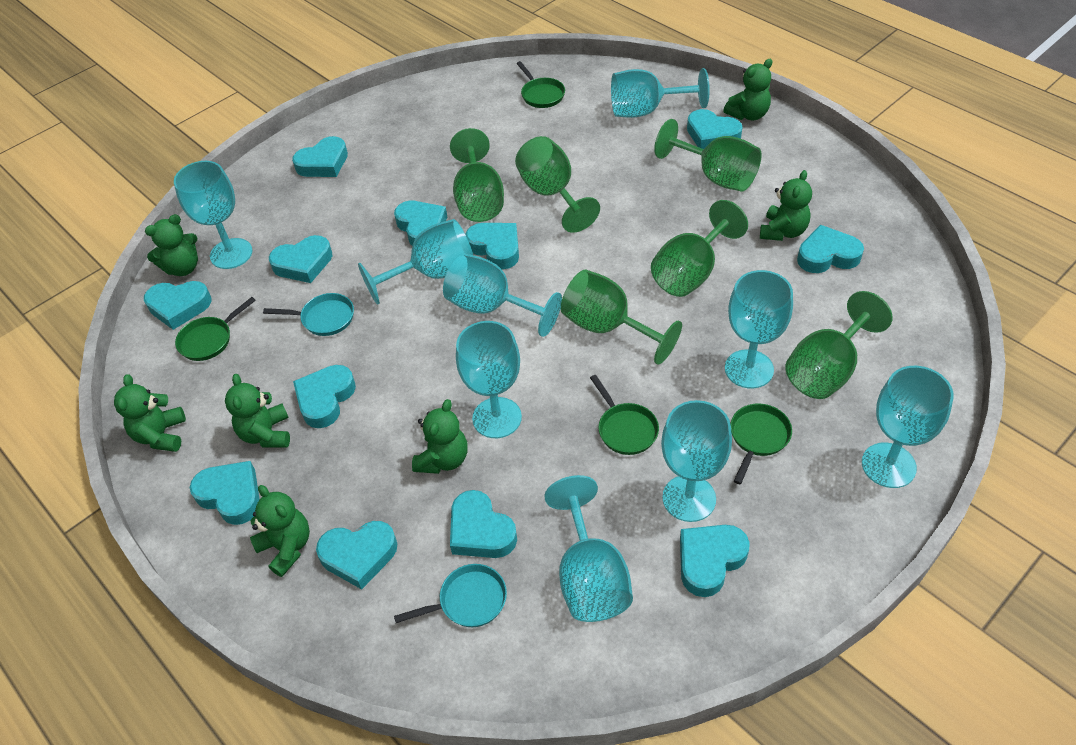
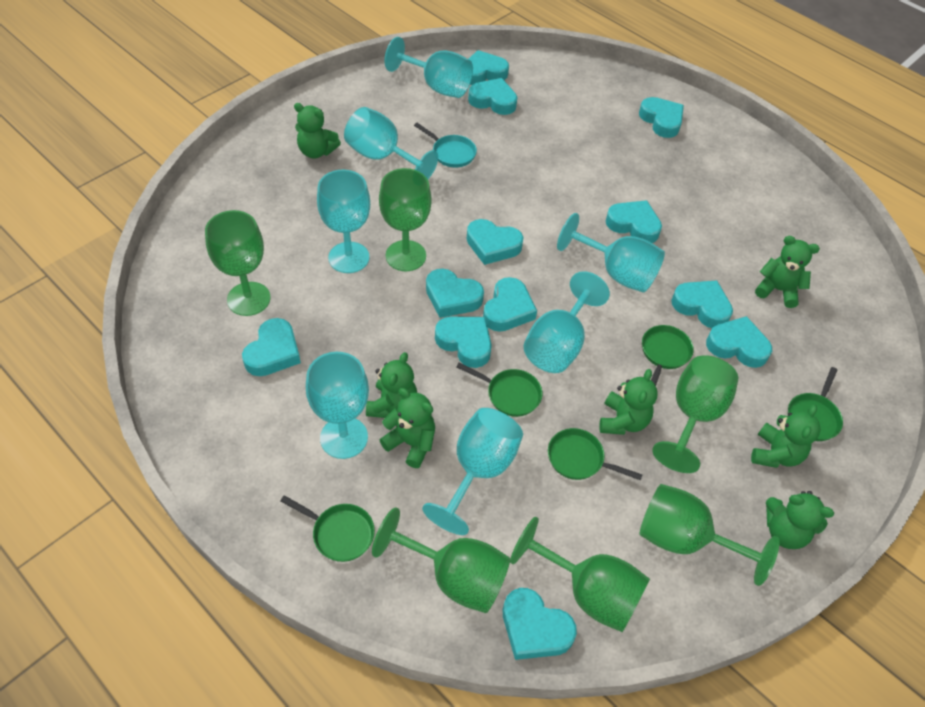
green pan: 4 -> 5
turquoise goblet: 9 -> 7
turquoise pan: 2 -> 1

